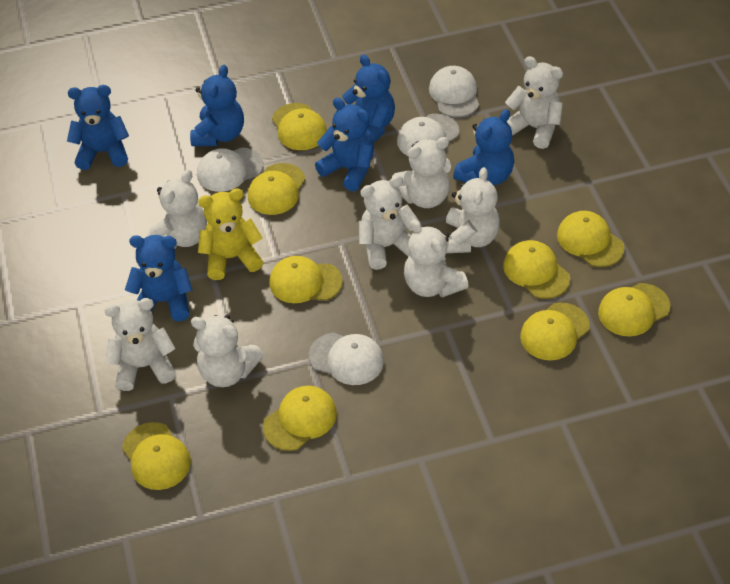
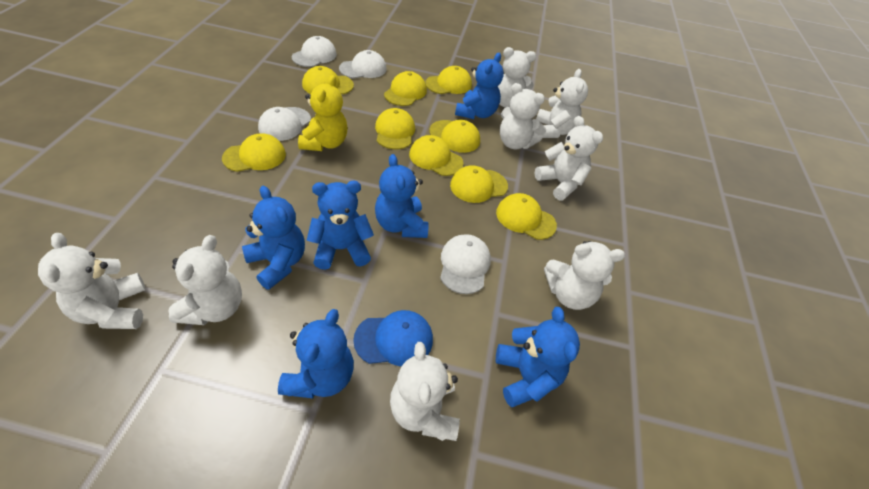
blue cap: 0 -> 1

